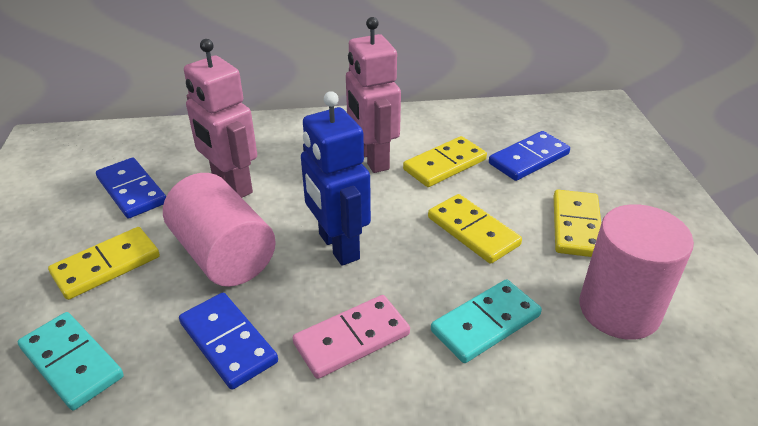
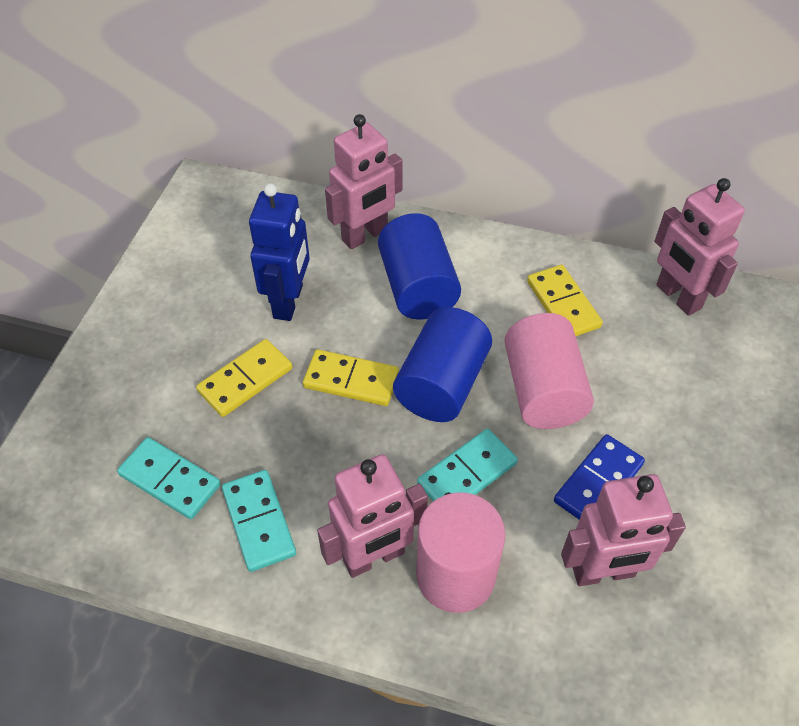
blue cylinder: 0 -> 2
blue domino: 3 -> 1
pink domino: 1 -> 0
pink robot: 2 -> 4
turquoise domino: 2 -> 3
yellow domino: 4 -> 3

